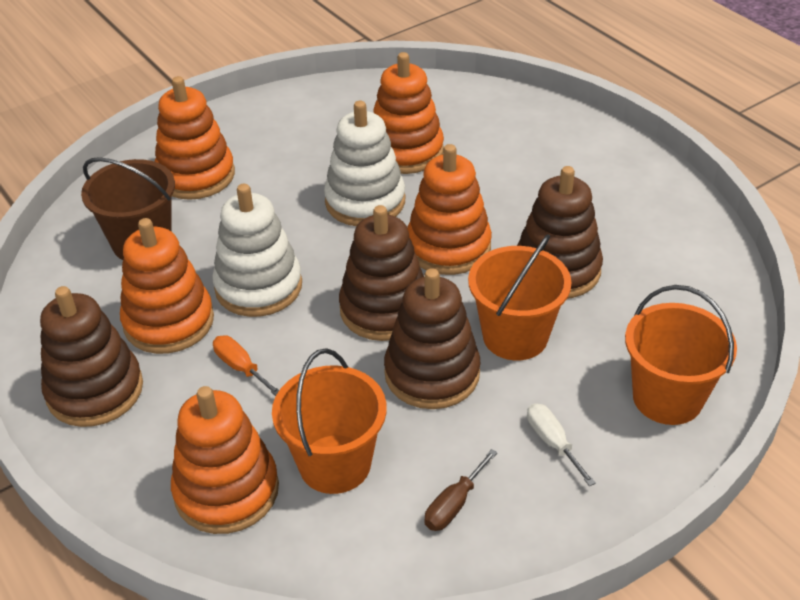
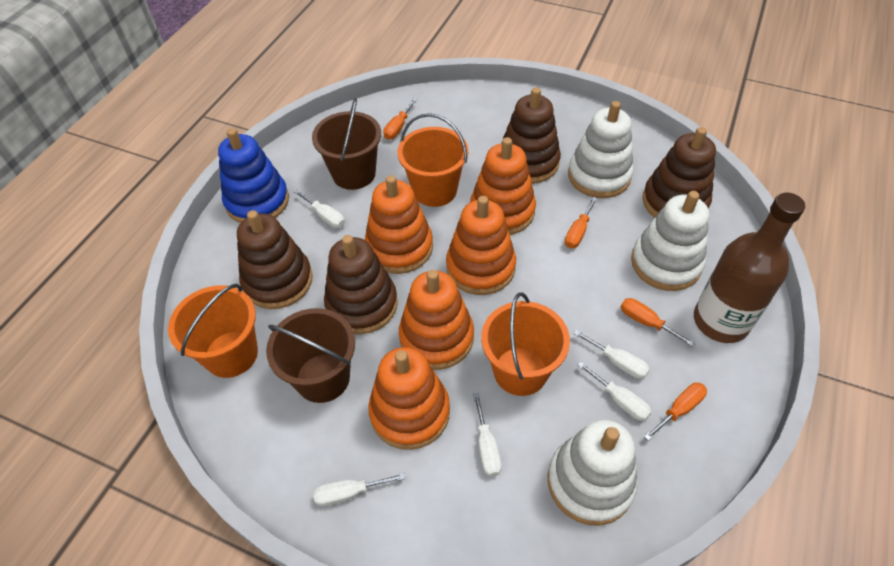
blue stacking toy: 0 -> 1
brown bottle: 0 -> 1
brown bucket: 1 -> 2
brown screwdriver: 1 -> 0
orange screwdriver: 1 -> 4
white screwdriver: 1 -> 5
white stacking toy: 2 -> 3

